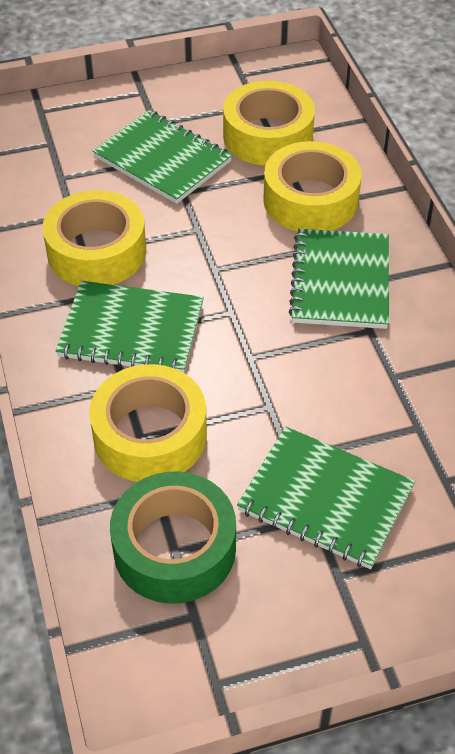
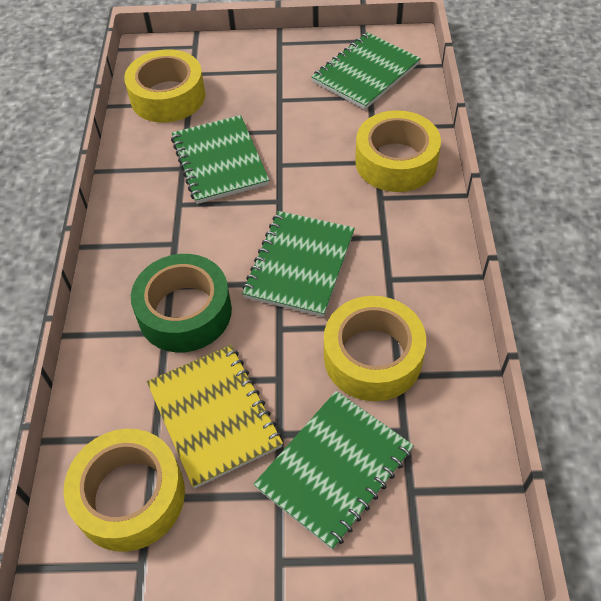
yellow notebook: 0 -> 1

